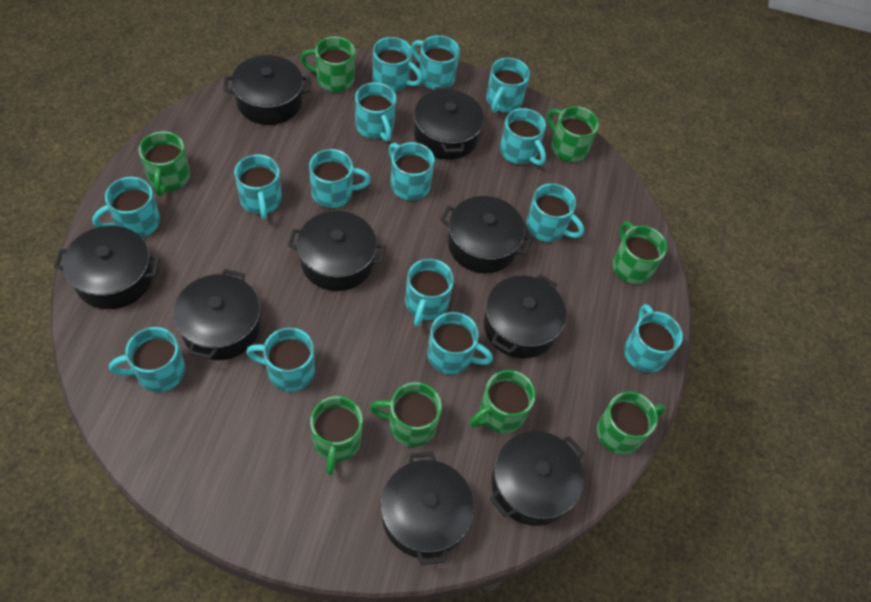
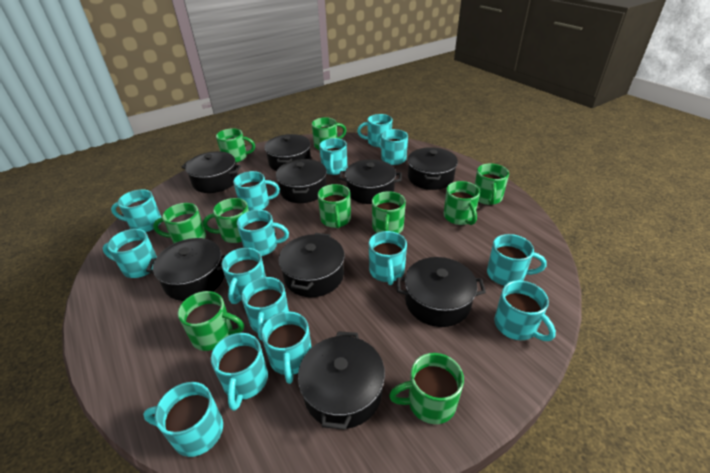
green mug: 8 -> 10

